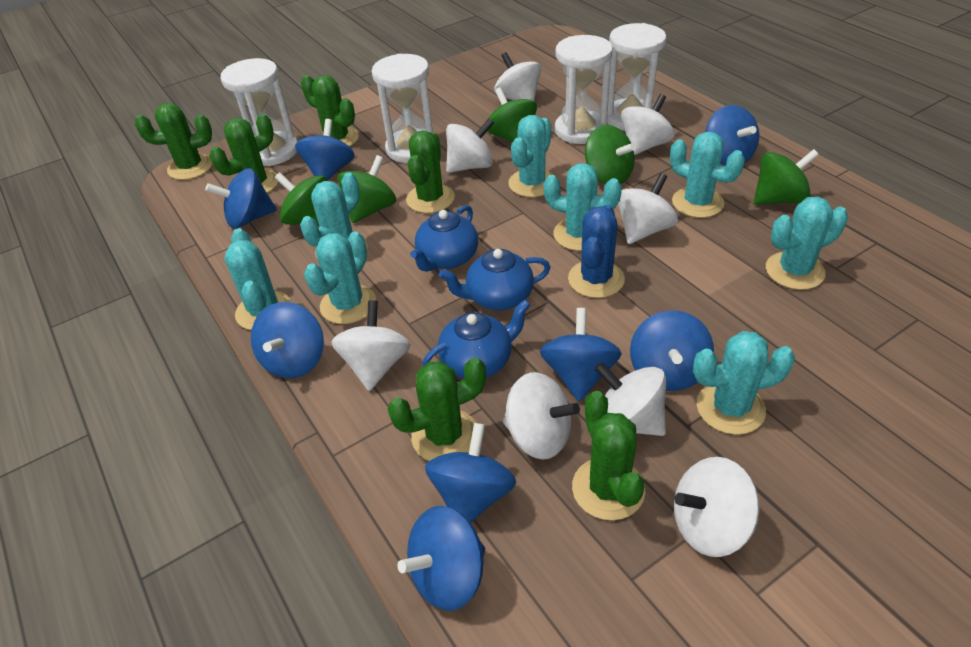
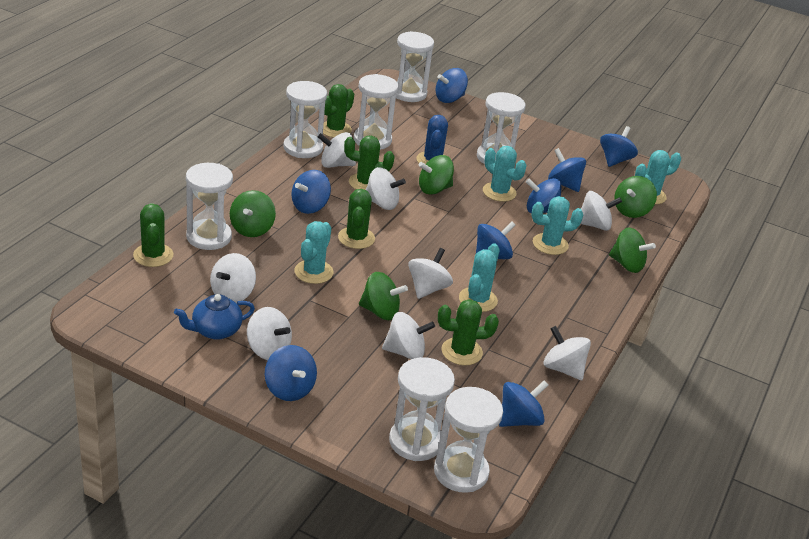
blue teapot: 3 -> 1
green cactus: 6 -> 5
turquoise cactus: 8 -> 5
white hourglass: 4 -> 7

